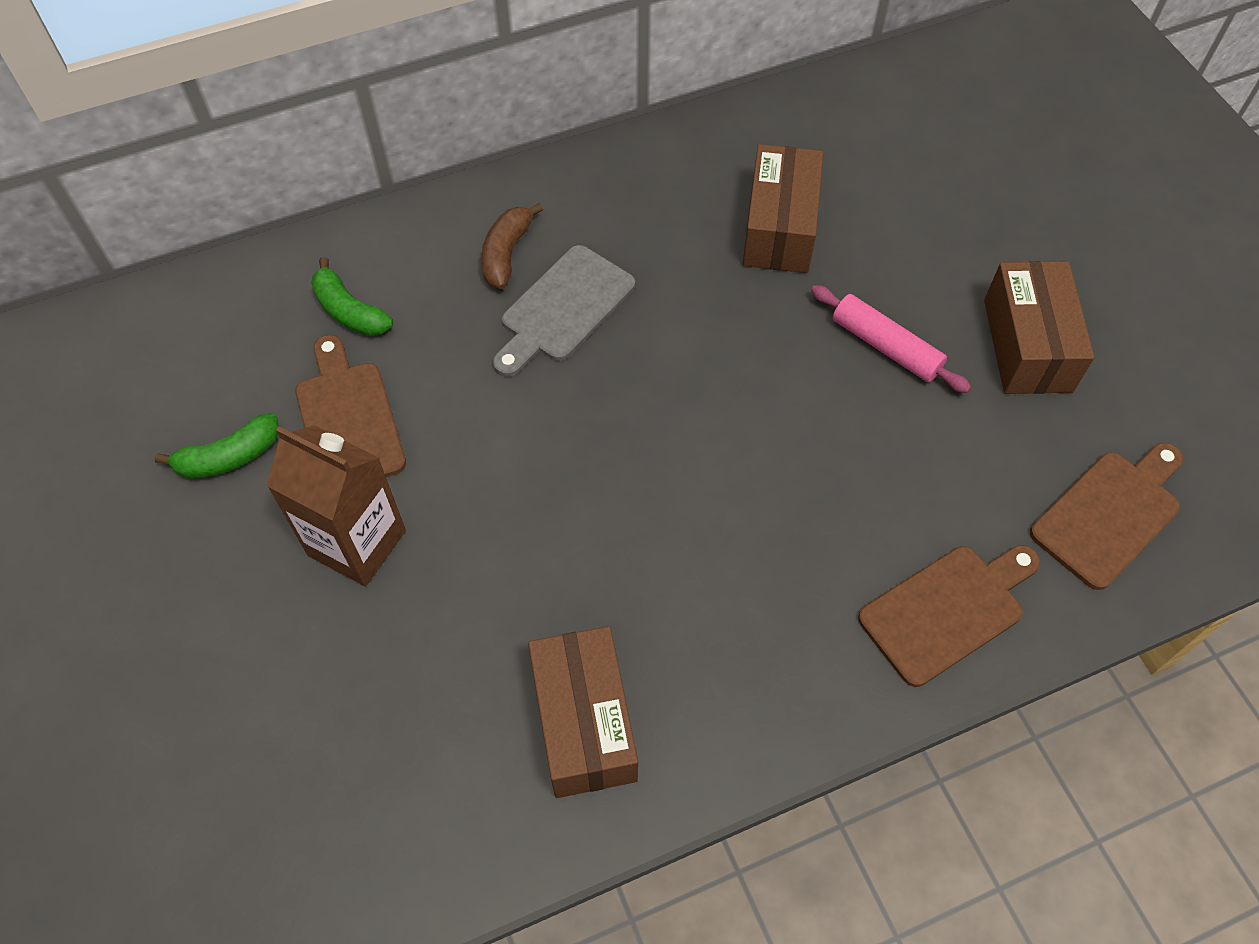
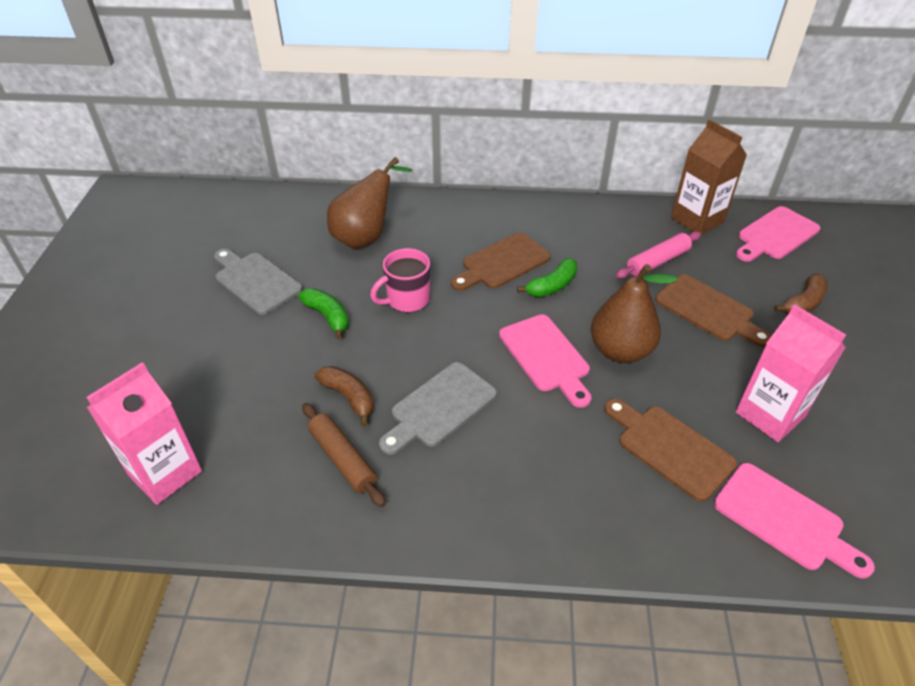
brown banana: 1 -> 2
brown box: 3 -> 0
brown pear: 0 -> 2
brown rolling pin: 0 -> 1
grey cutting board: 1 -> 2
pink carton: 0 -> 2
pink cutting board: 0 -> 3
pink mug: 0 -> 1

